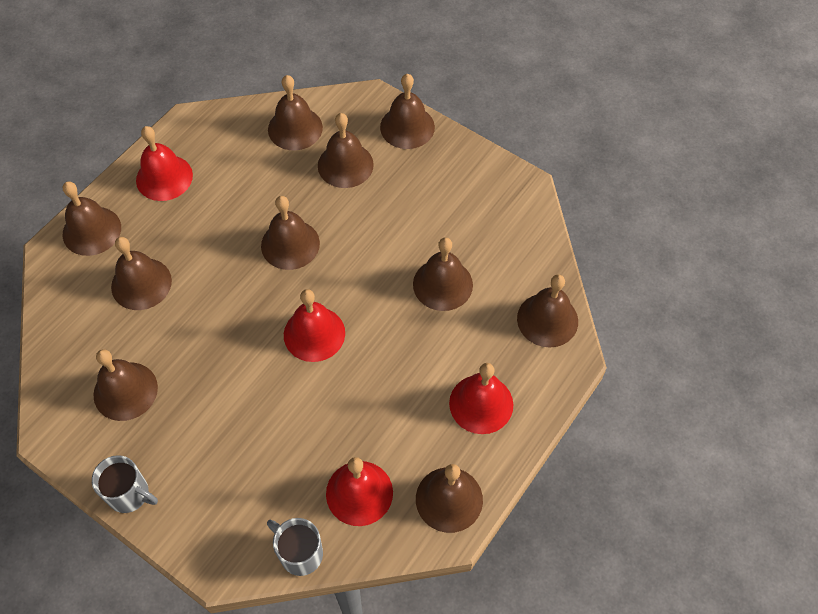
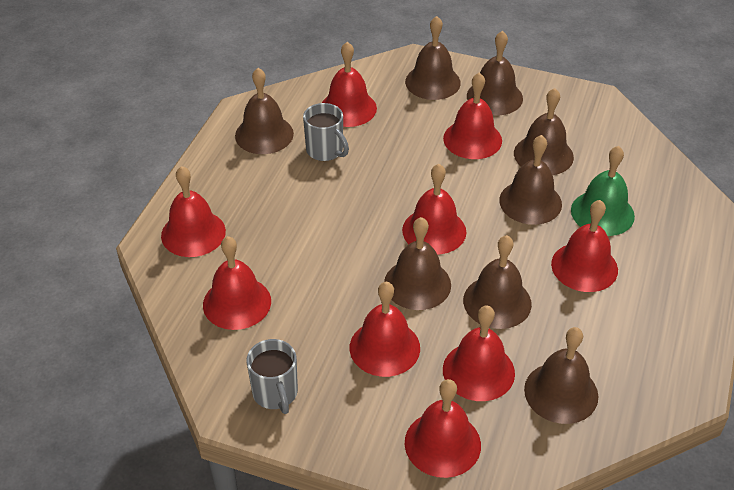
brown bell: 10 -> 8
green bell: 0 -> 1
red bell: 4 -> 9

